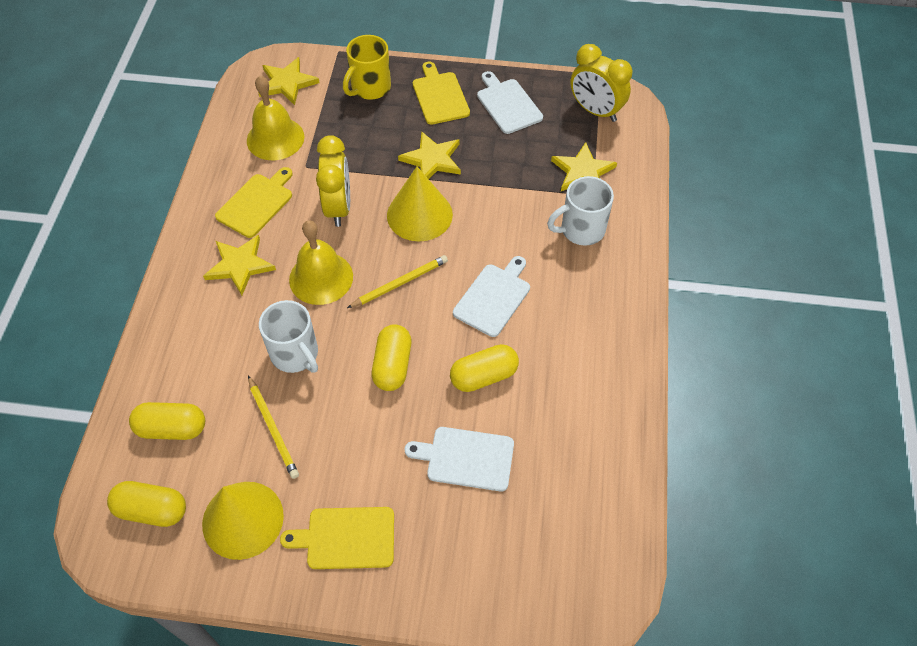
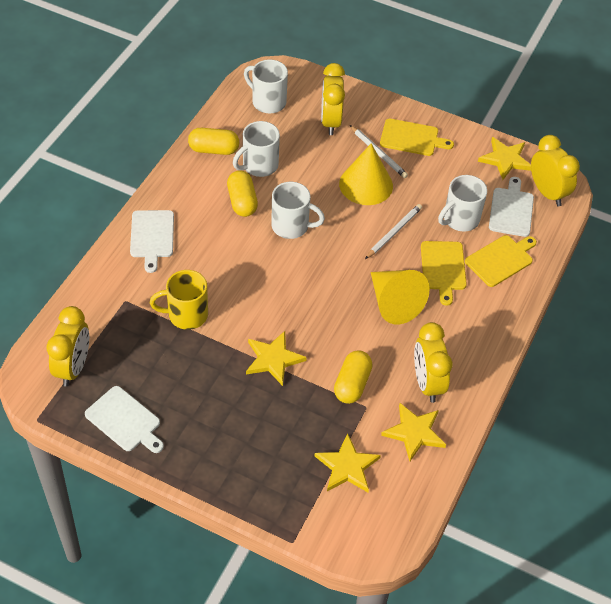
white mug: 2 -> 4
white pencil: 0 -> 2
yellow bell: 2 -> 0
yellow capsule: 4 -> 3
yellow clock: 2 -> 4
yellow pencil: 2 -> 0

